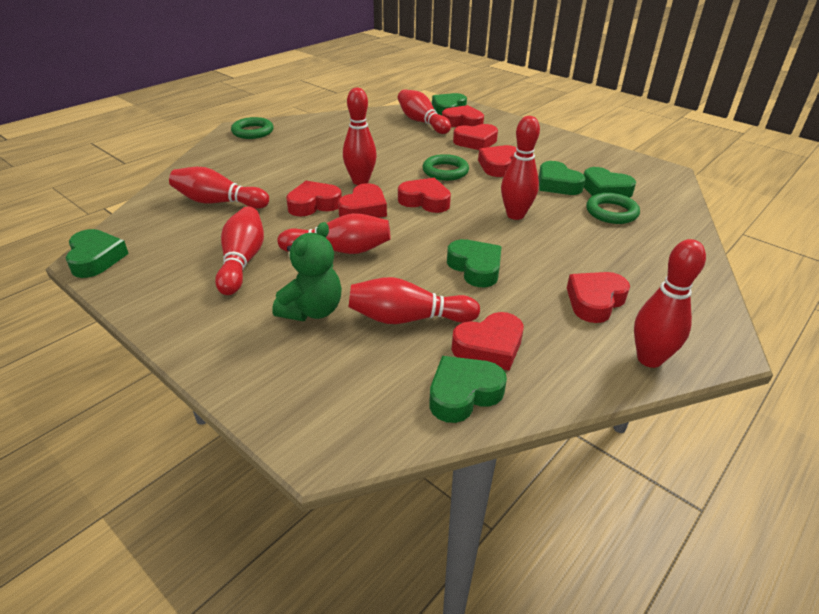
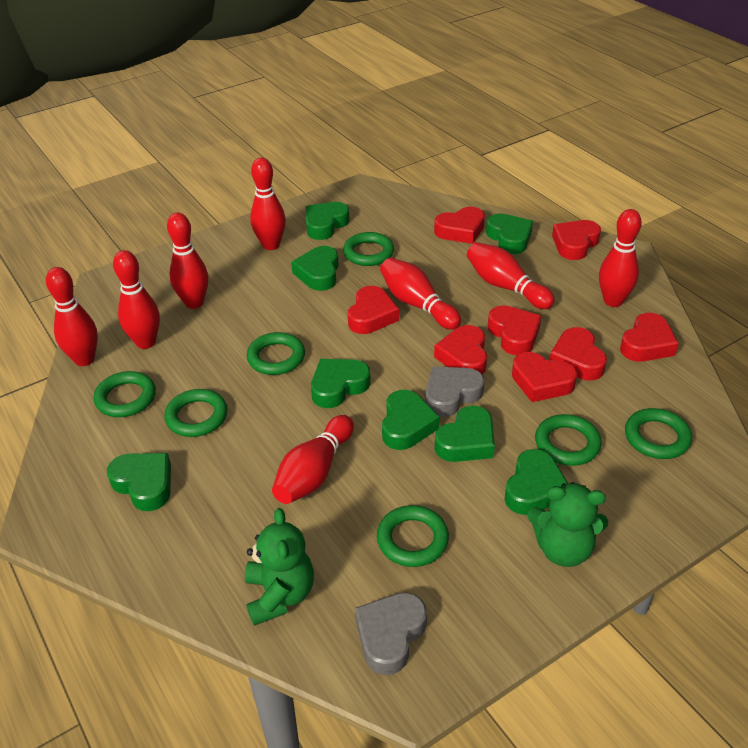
green heart: 6 -> 8
green ring: 3 -> 7
green teddy bear: 1 -> 2
grey heart: 0 -> 2

